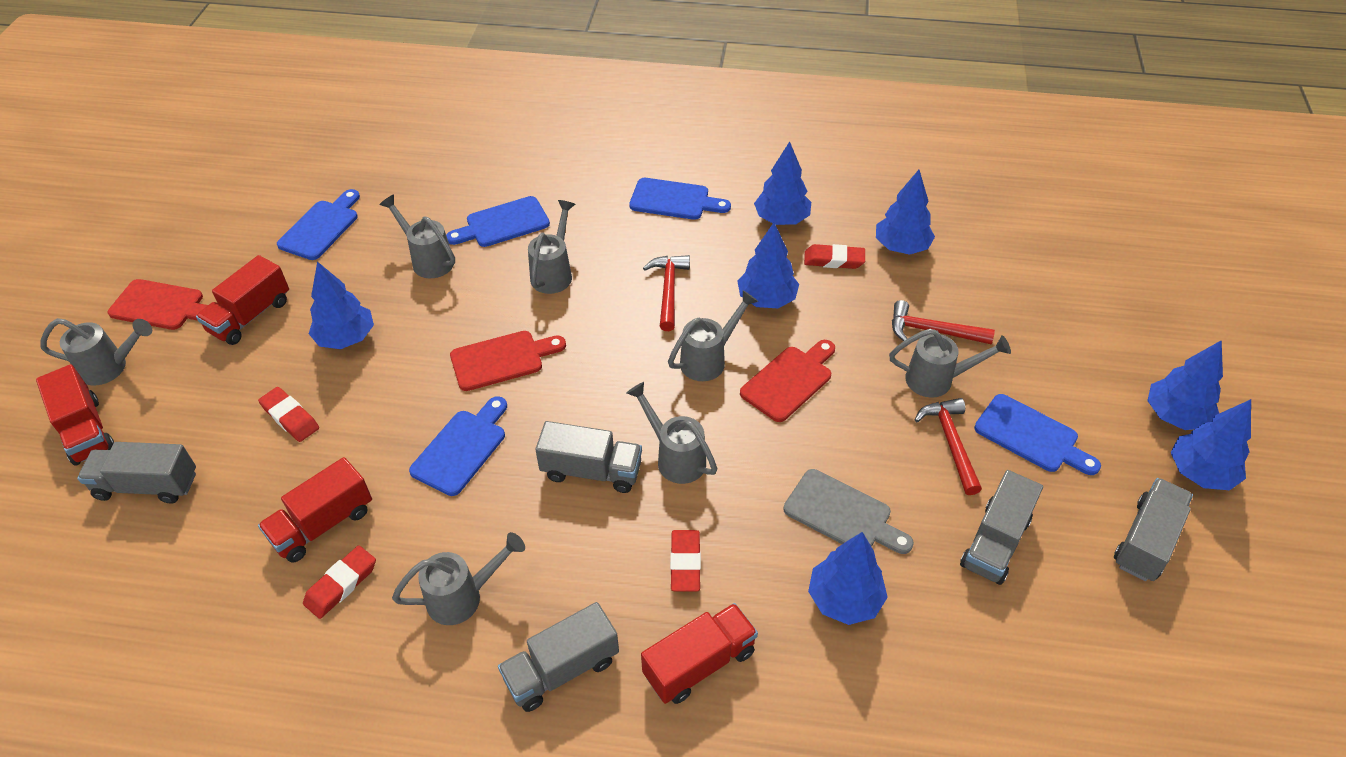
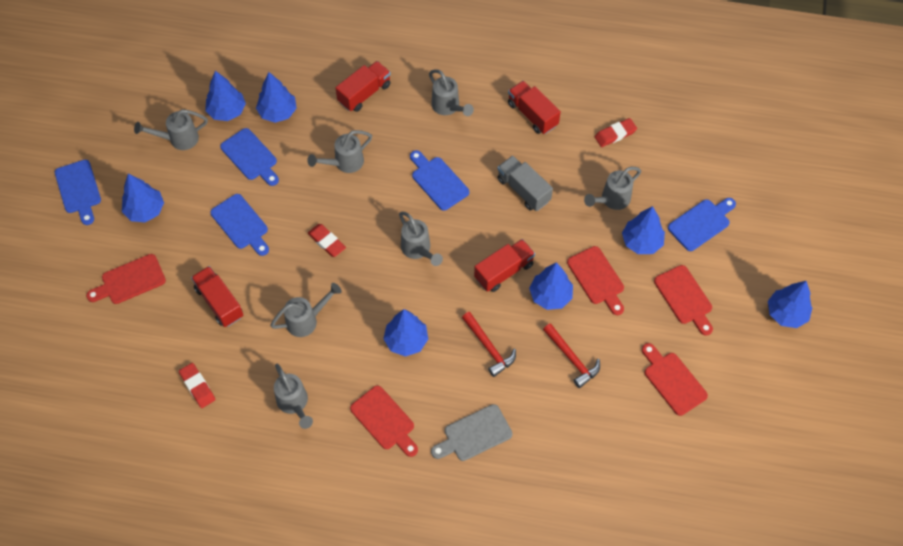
grey truck: 5 -> 1
red cutting board: 3 -> 5
red eraser: 4 -> 3
red hammer: 3 -> 2

